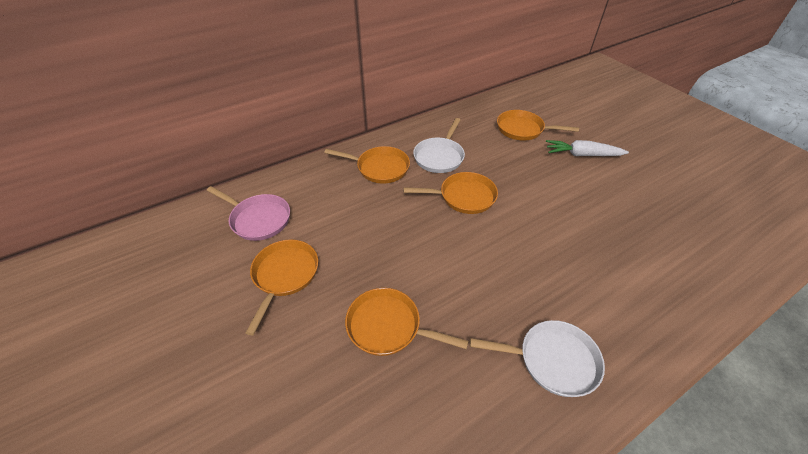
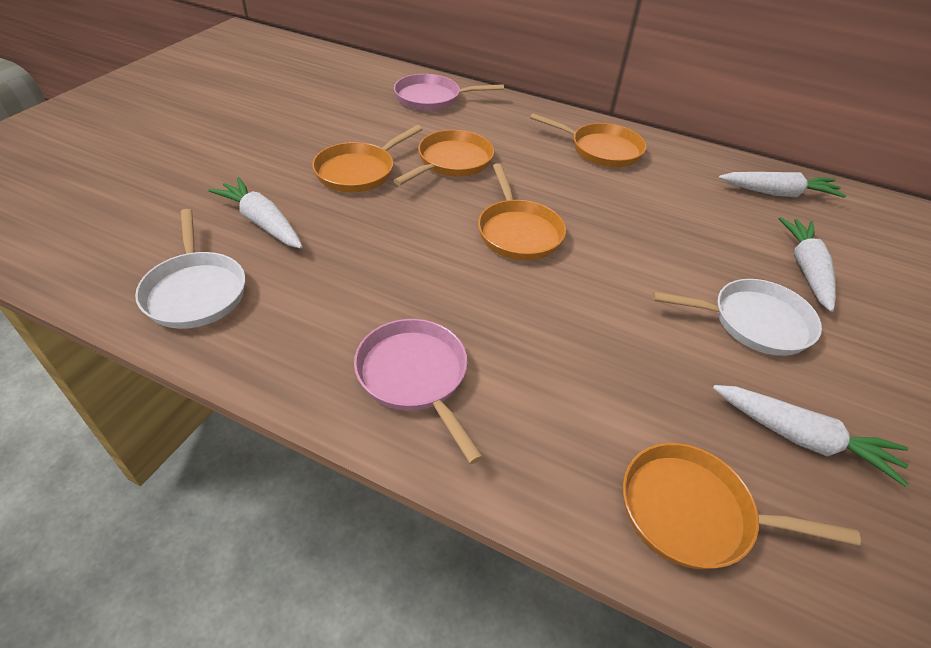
pink pan: 1 -> 2
white carrot: 1 -> 4

